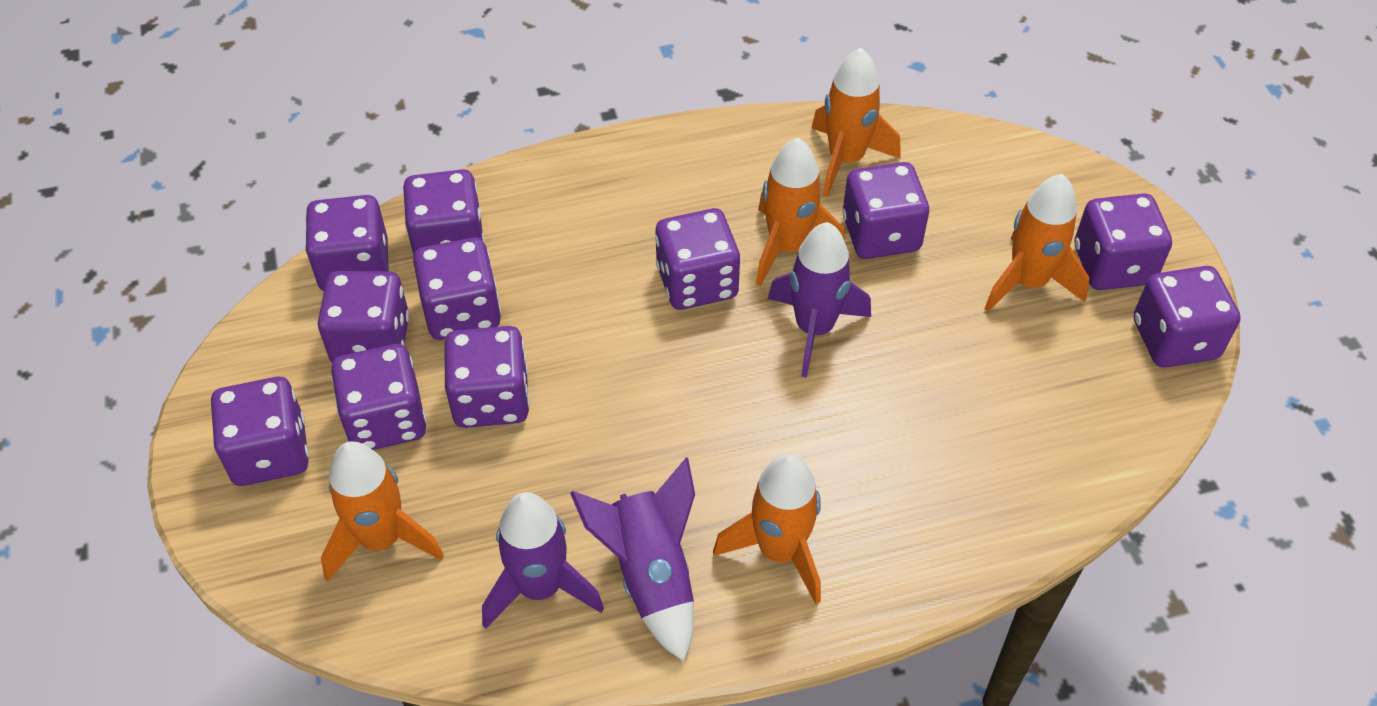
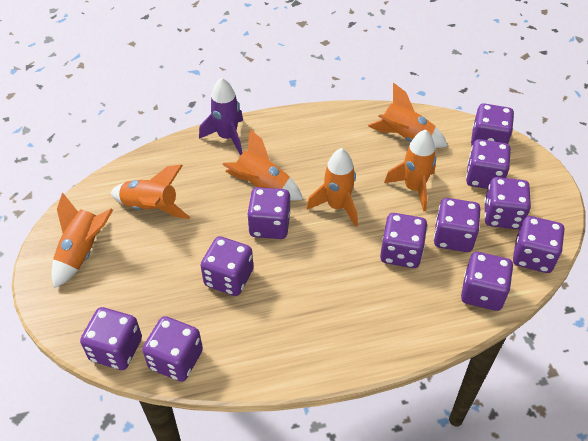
orange rocket: 5 -> 6
purple rocket: 3 -> 1

